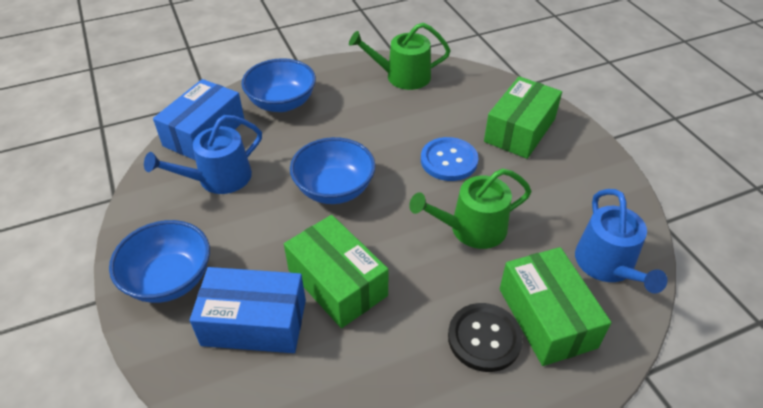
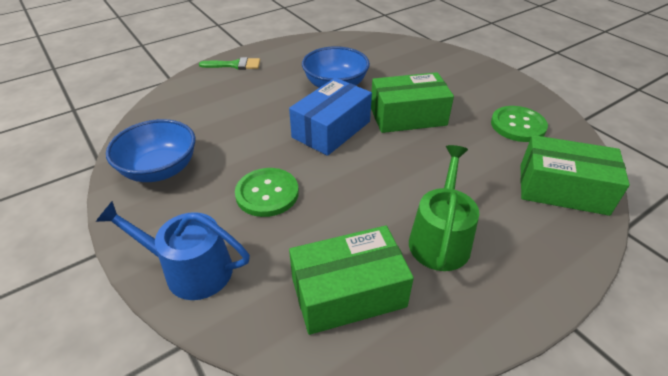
black button: 1 -> 0
blue bowl: 3 -> 2
blue box: 2 -> 1
blue button: 1 -> 0
blue watering can: 2 -> 1
green brush: 0 -> 1
green button: 0 -> 2
green watering can: 2 -> 1

